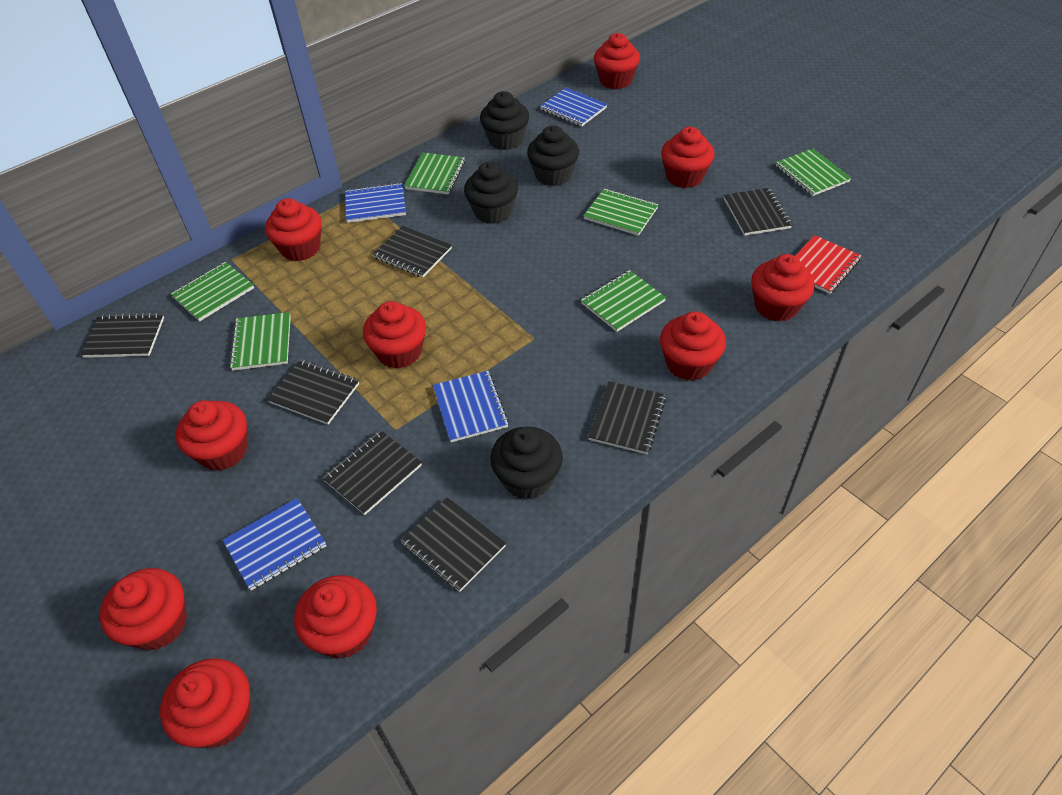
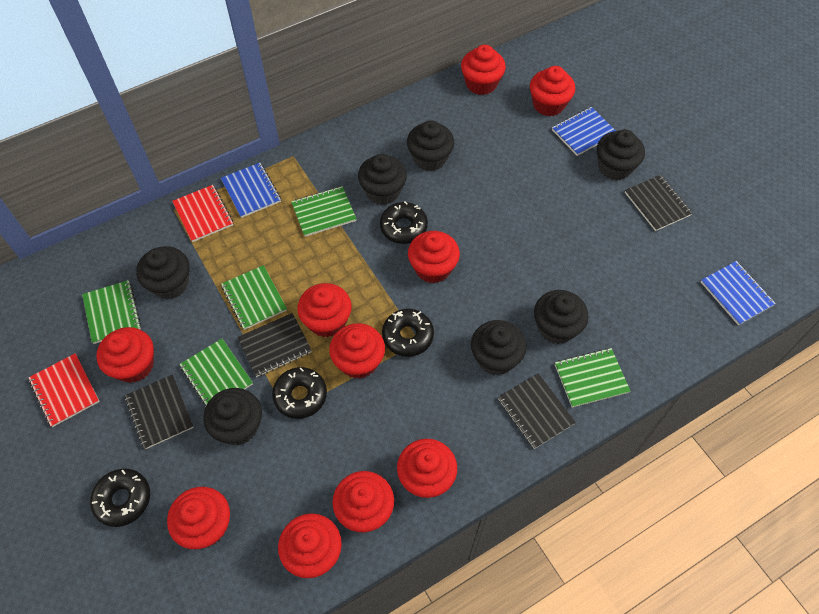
black cupcake: 4 -> 7
black donut: 0 -> 4
black notebook: 7 -> 4
blue notebook: 4 -> 3
green notebook: 6 -> 5
red notebook: 1 -> 2

